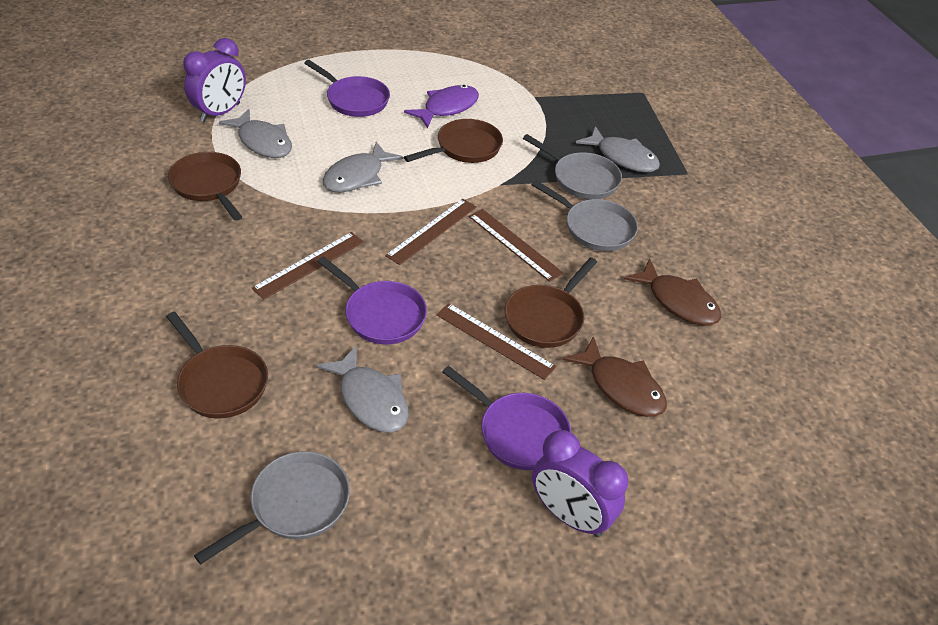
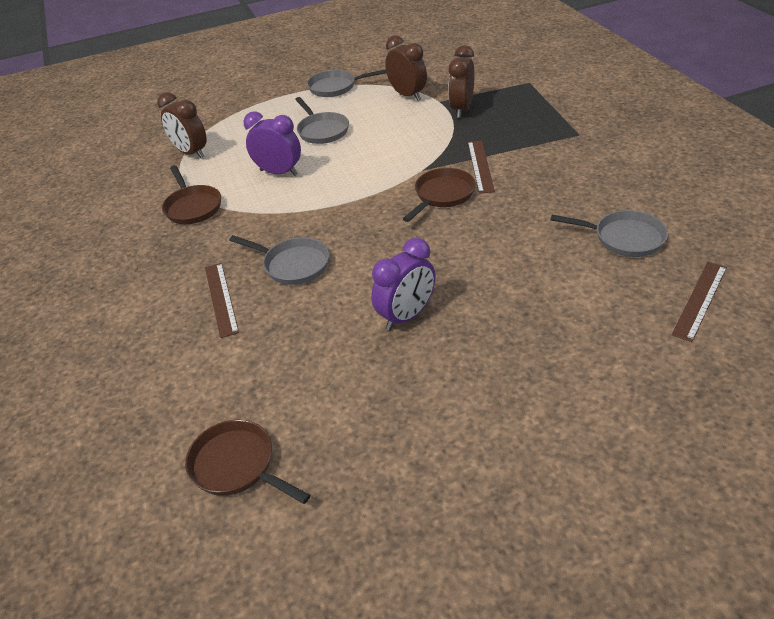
brown clock: 0 -> 3
brown fish: 2 -> 0
brown pan: 4 -> 3
brown ruler: 4 -> 3
grey fish: 4 -> 0
grey pan: 3 -> 4
purple fish: 1 -> 0
purple pan: 3 -> 0

